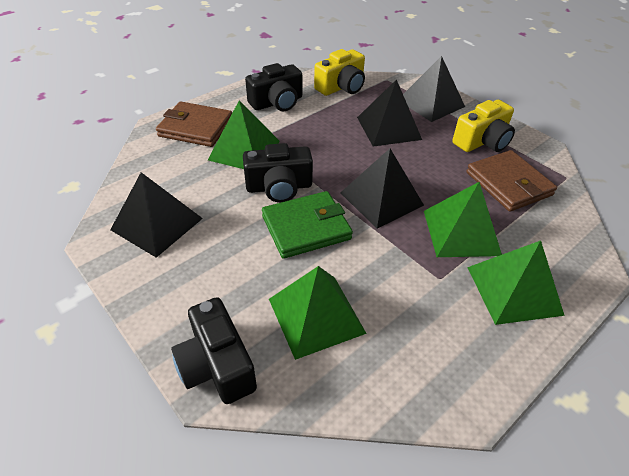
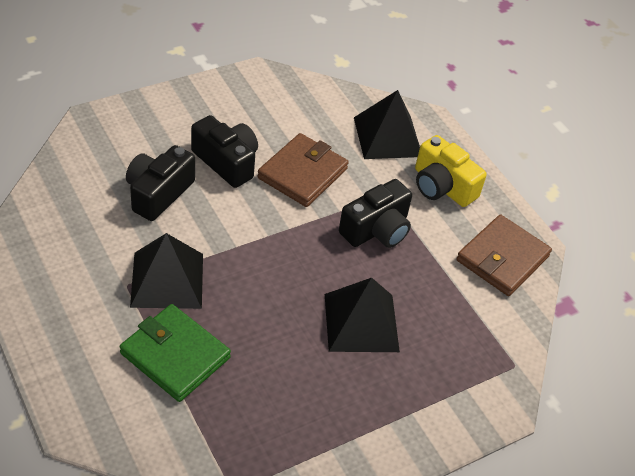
black pyramid: 4 -> 3
green pyramid: 4 -> 0
yellow camera: 2 -> 1

